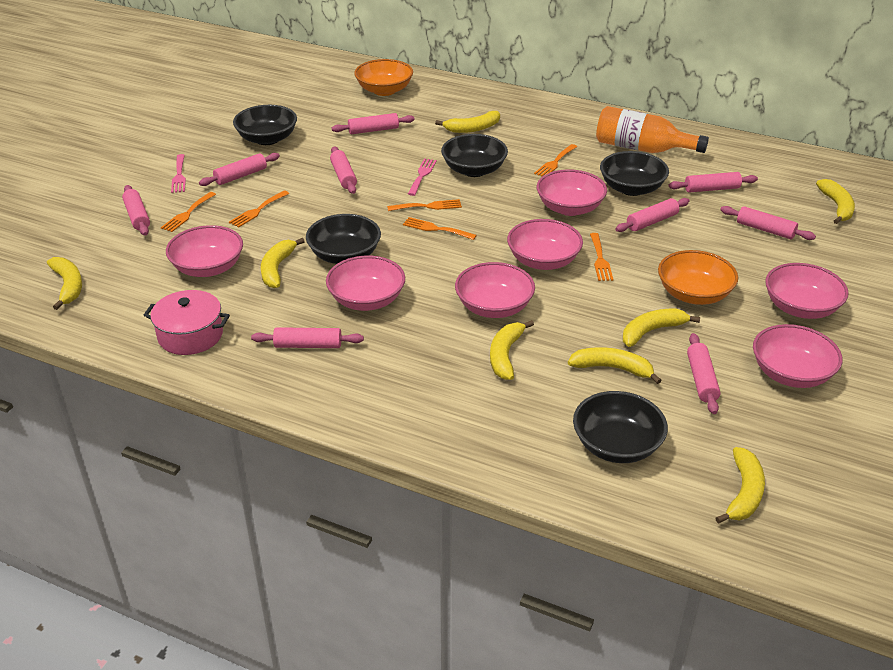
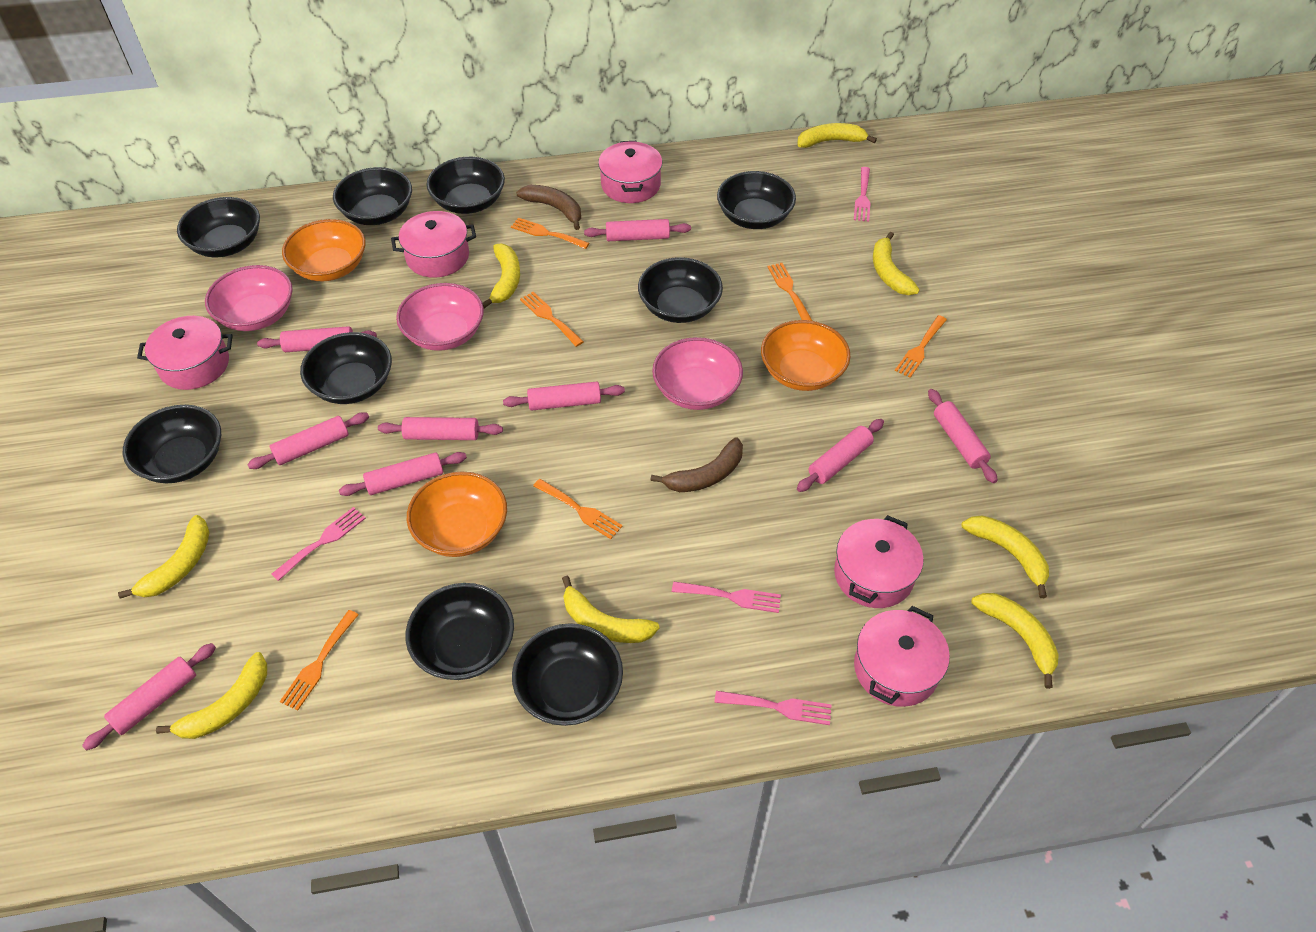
black bowl: 5 -> 9
brown banana: 0 -> 2
orange bottle: 1 -> 0
orange bowl: 2 -> 3
pink bowl: 7 -> 3
pink fork: 2 -> 4
pink pot: 1 -> 5

